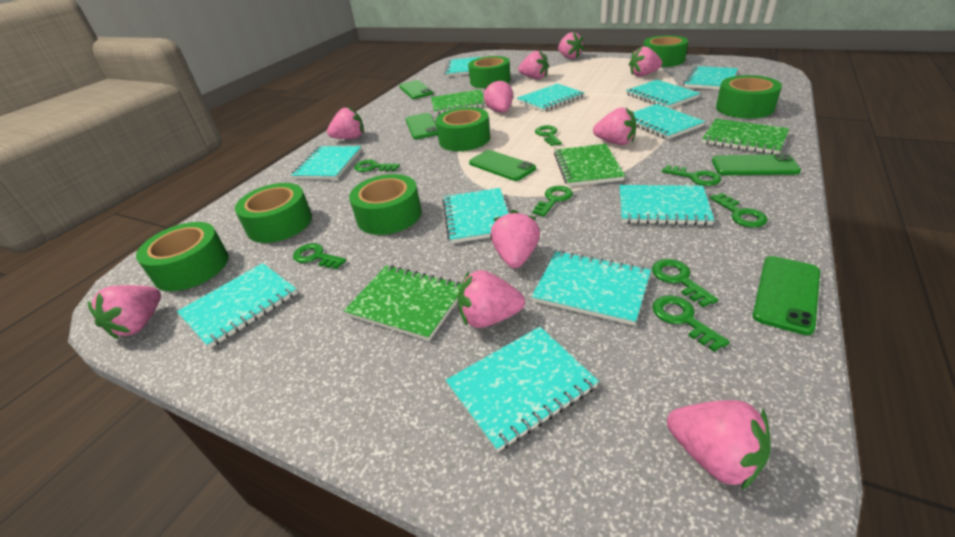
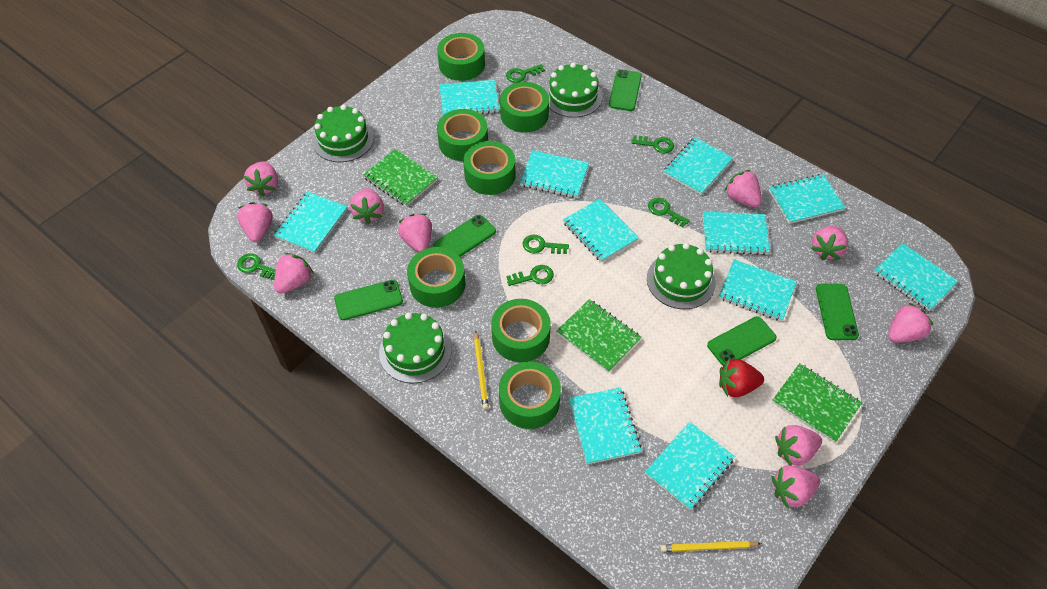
green cake: 0 -> 4
green key: 8 -> 6
green notebook: 4 -> 3
red strawberry: 0 -> 1
yellow pencil: 0 -> 2

